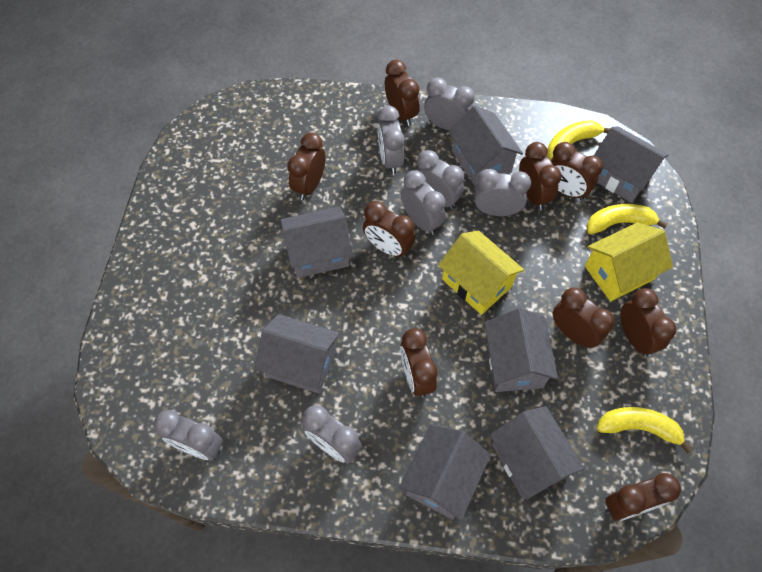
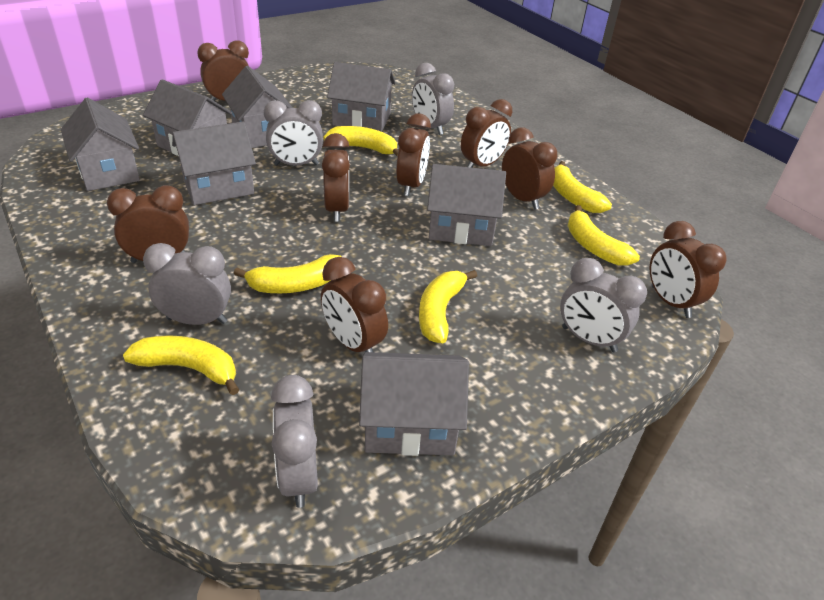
brown clock: 9 -> 8
grey clock: 7 -> 5
yellow banana: 3 -> 6
yellow house: 2 -> 0

